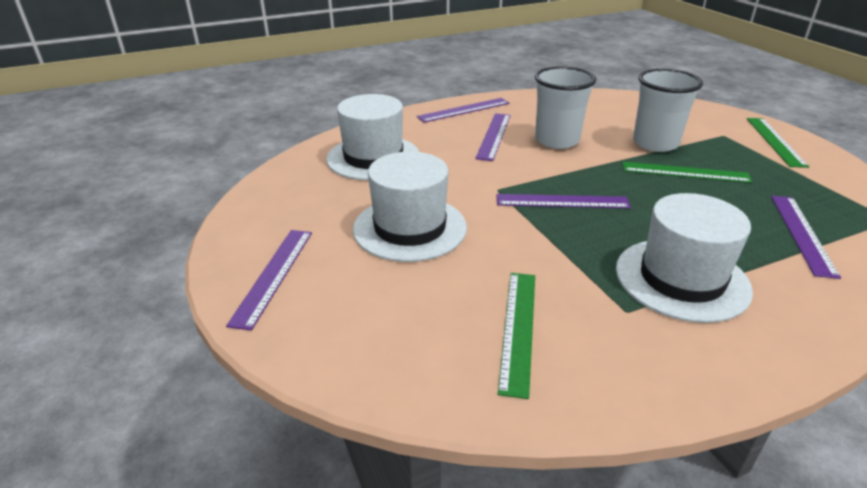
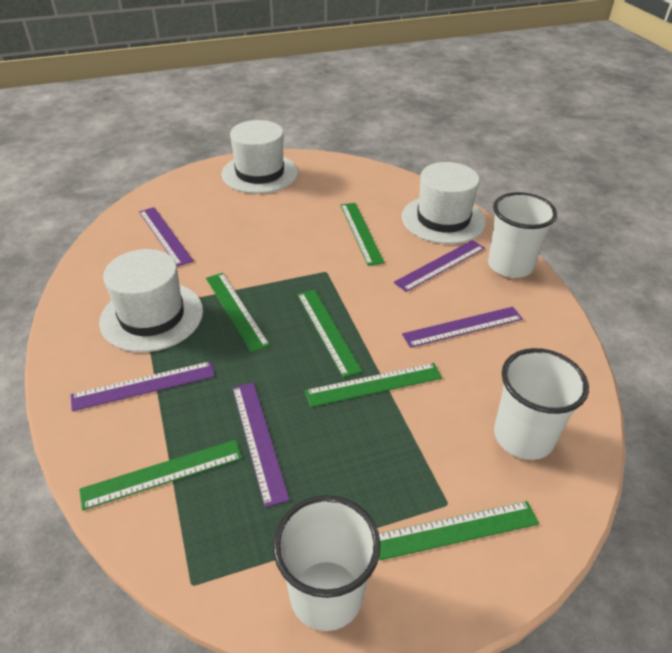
green ruler: 3 -> 6
white cup: 2 -> 3

